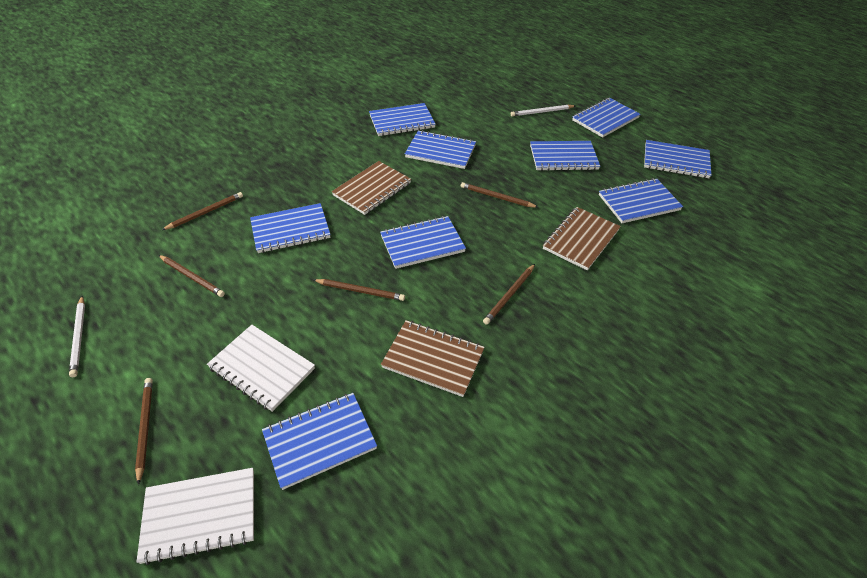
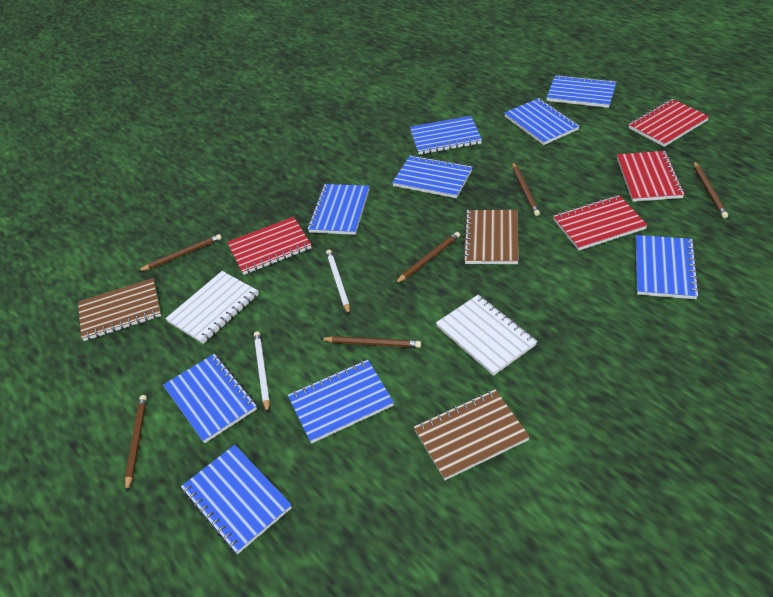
red notebook: 0 -> 4

